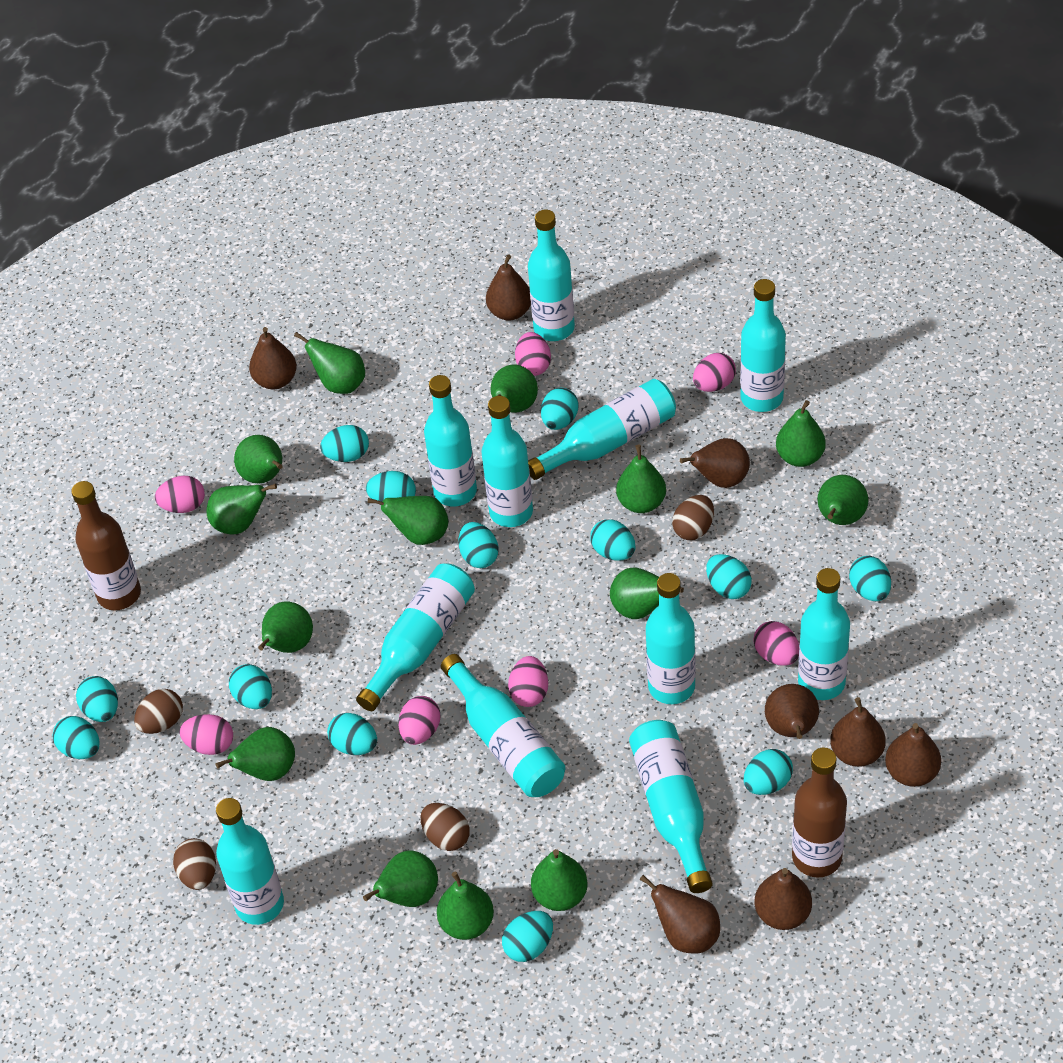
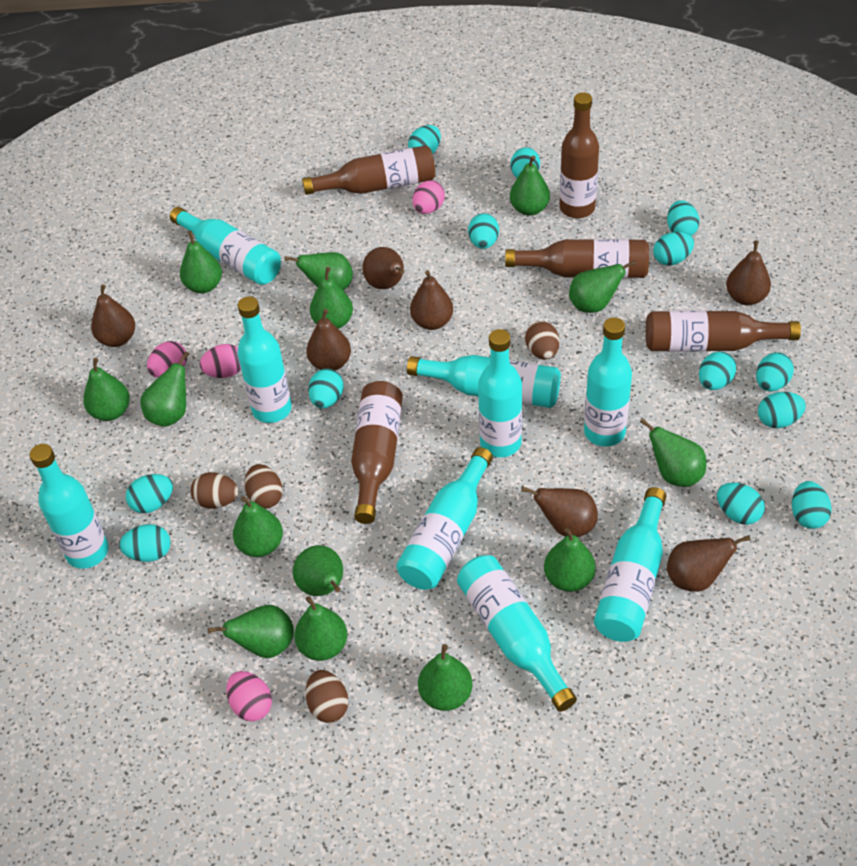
brown bottle: 2 -> 5
brown pear: 8 -> 7
pink egg: 7 -> 4
turquoise bottle: 11 -> 9

